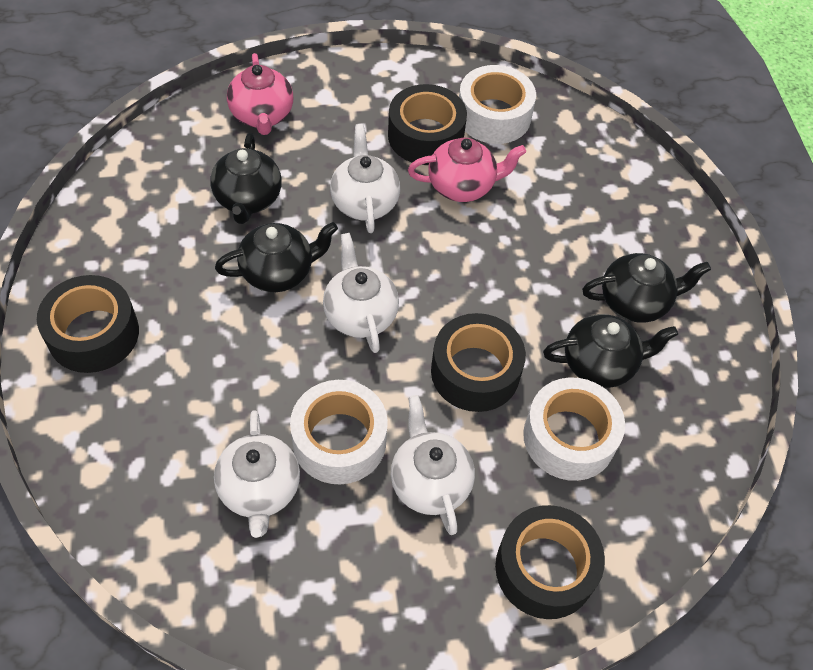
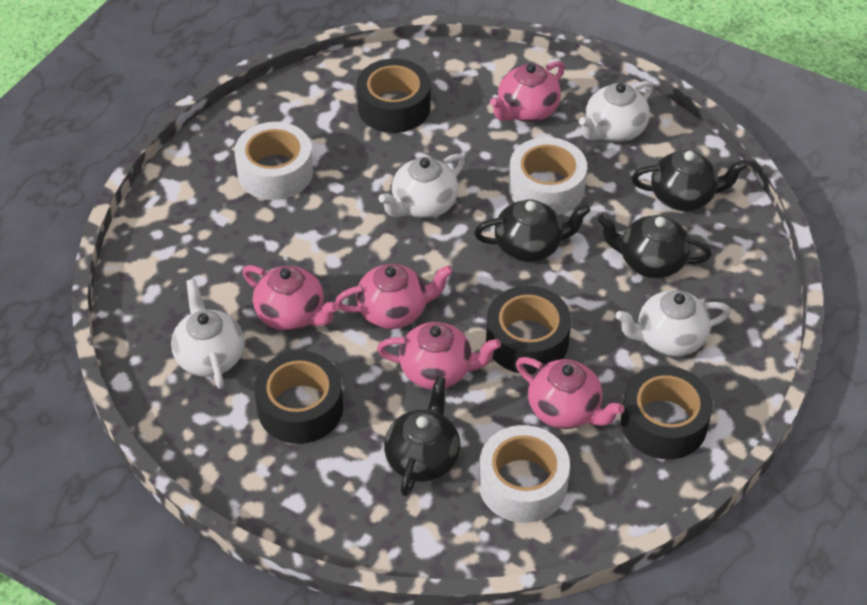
pink teapot: 2 -> 5

